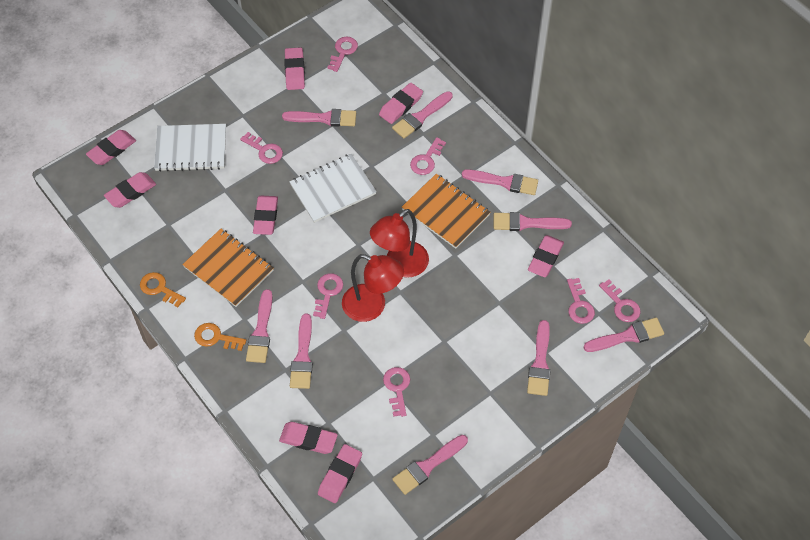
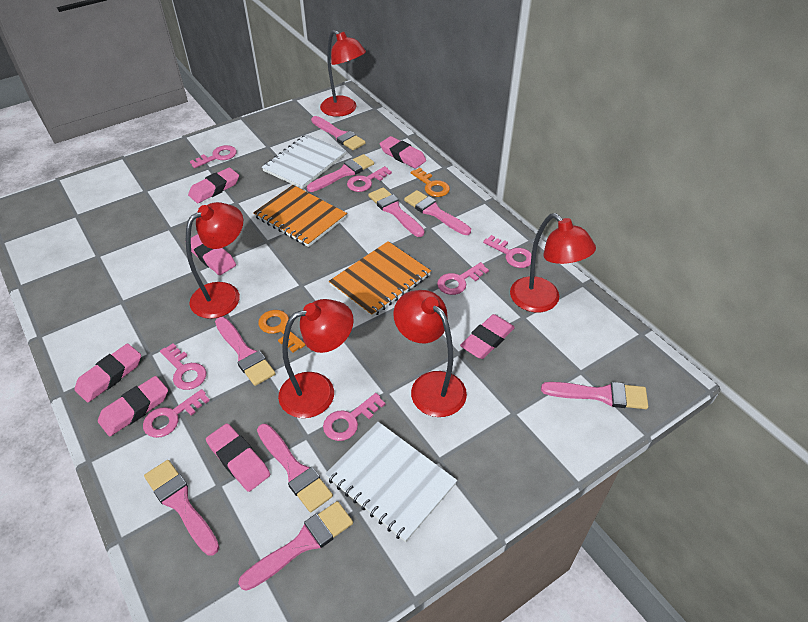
pink eraser: 8 -> 7
red lamp: 2 -> 5

